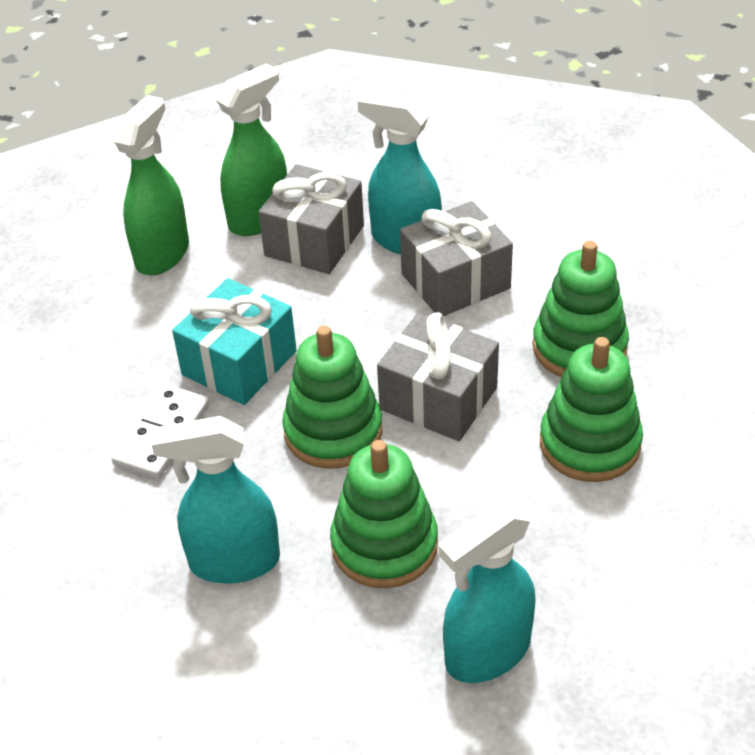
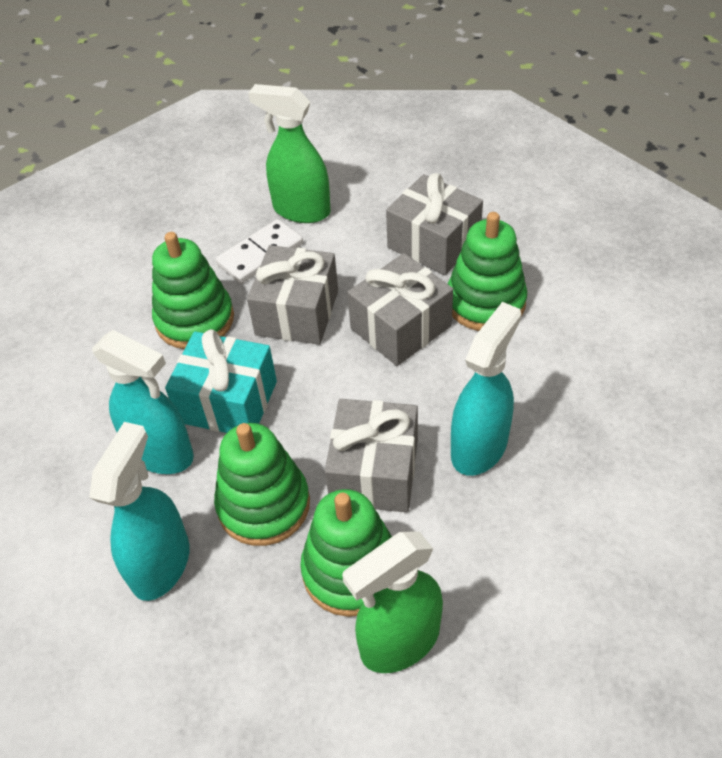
grey gift: 3 -> 4

